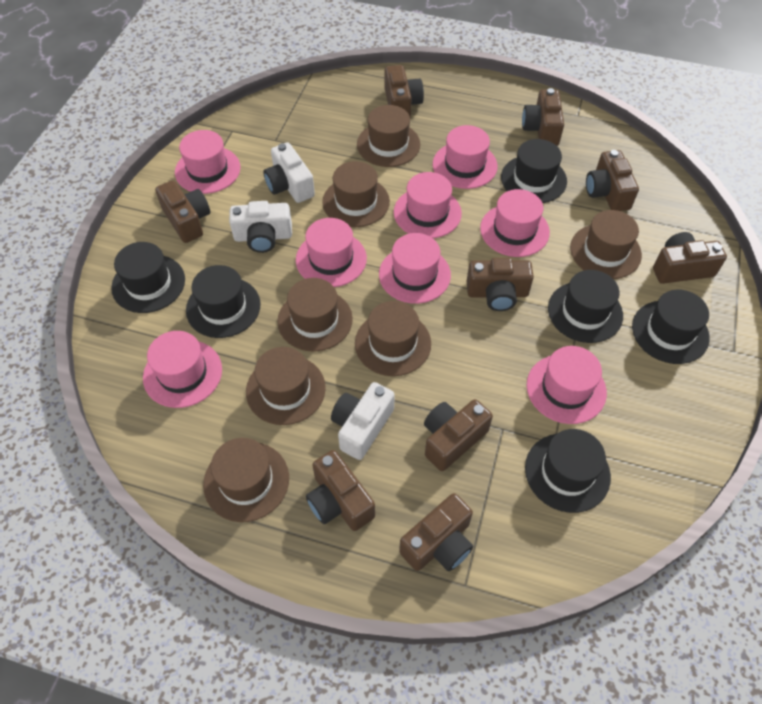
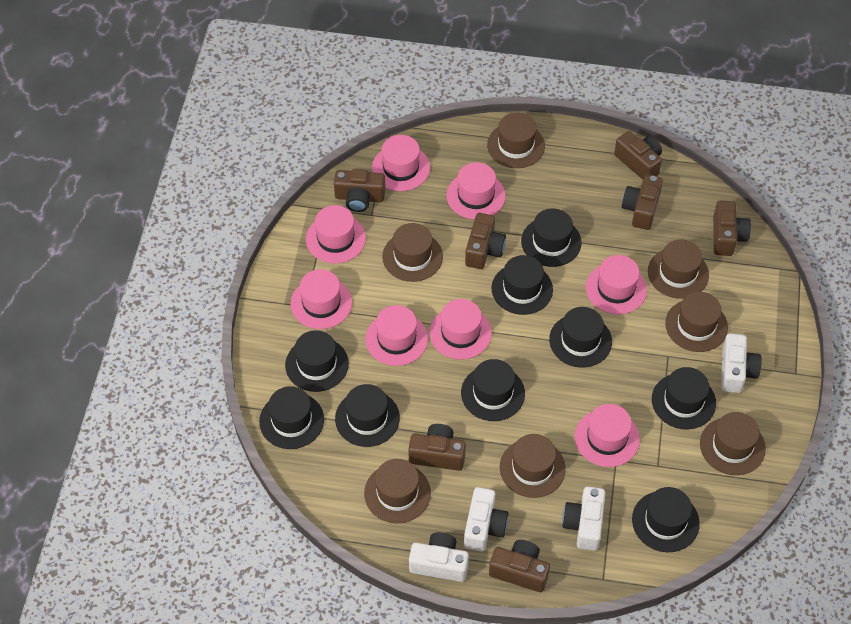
black hat: 6 -> 9
brown camera: 9 -> 7
white camera: 3 -> 4

